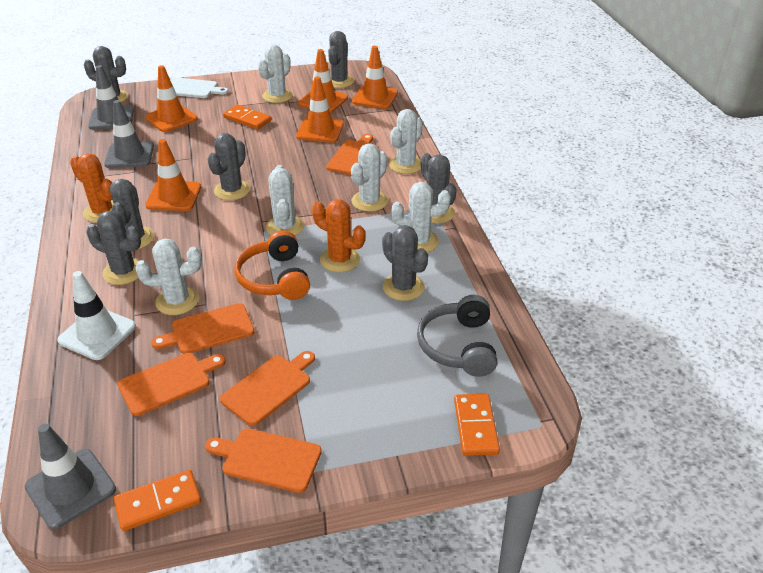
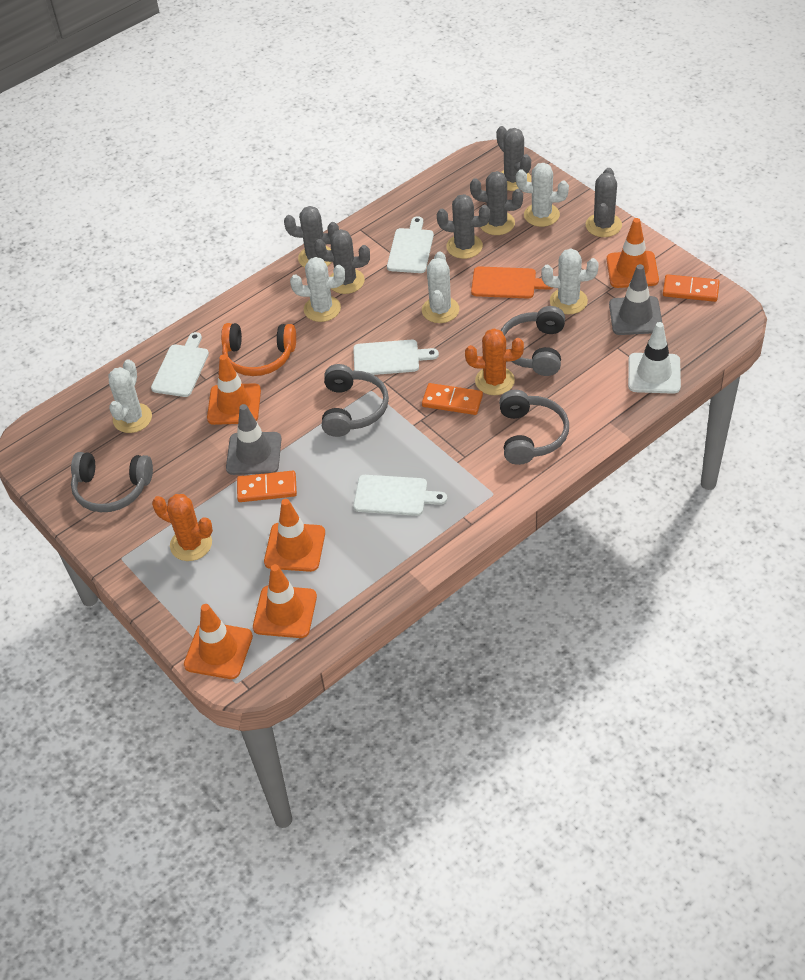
grey cactus: 7 -> 6
grey headphones: 1 -> 4
grey traffic cone: 3 -> 2
orange cutting board: 5 -> 1
white cactus: 6 -> 5
white cutting board: 1 -> 4

